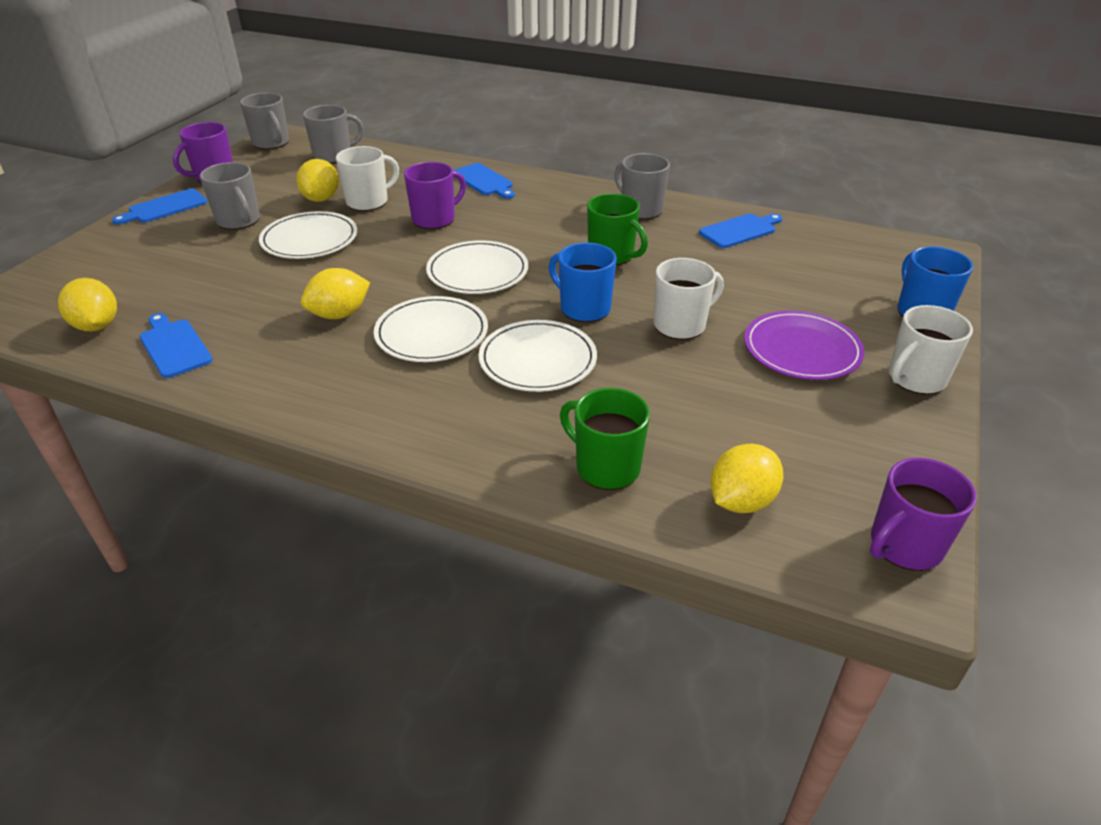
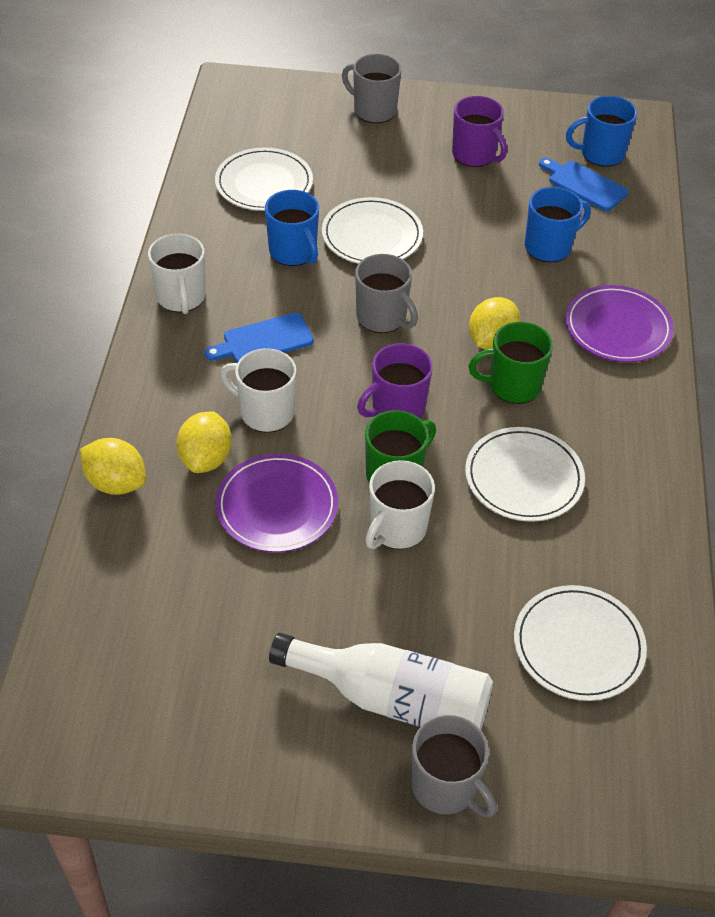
blue cutting board: 4 -> 2
blue mug: 2 -> 3
grey mug: 4 -> 3
purple mug: 3 -> 2
purple plate: 1 -> 2
white bottle: 0 -> 1
yellow lemon: 4 -> 3

